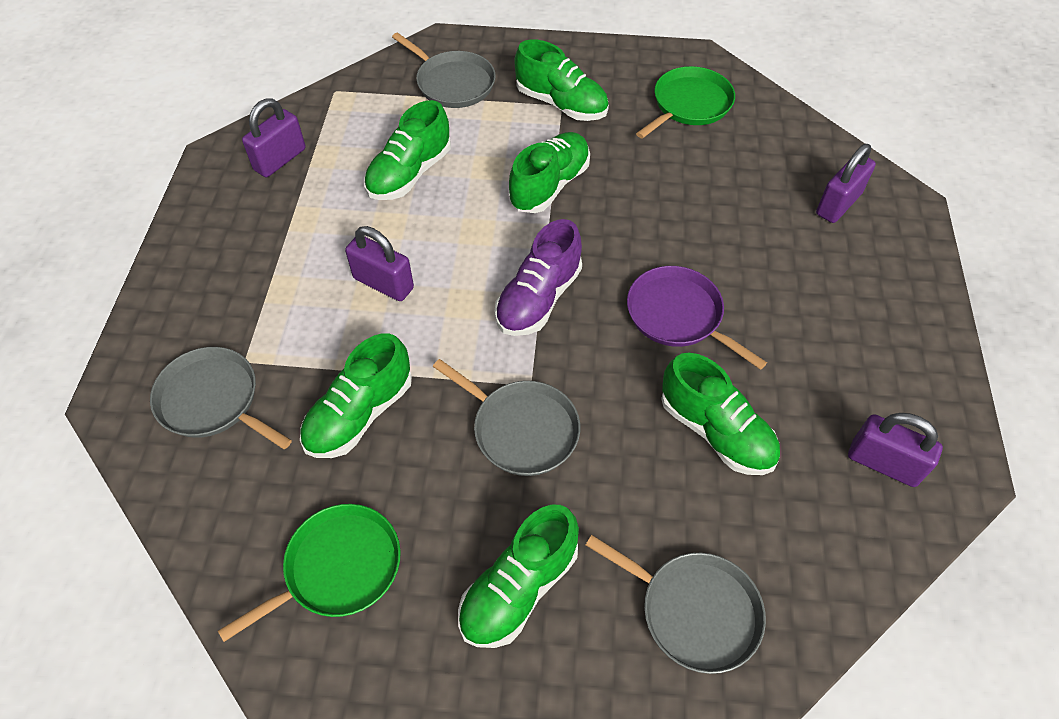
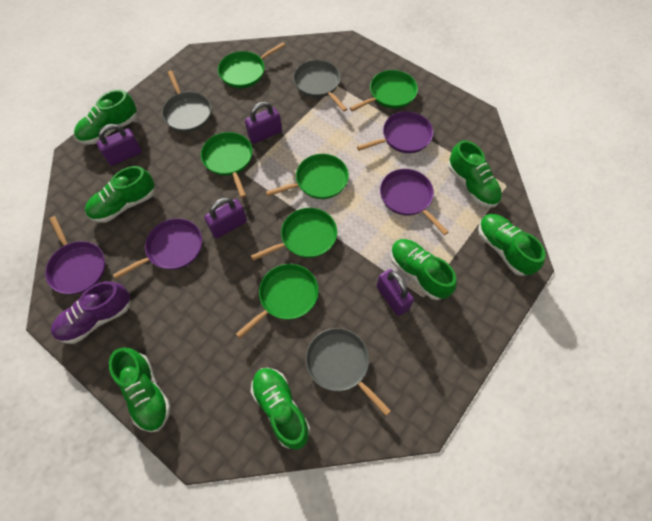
green pan: 2 -> 6
green shoe: 6 -> 7
grey pan: 4 -> 3
purple pan: 1 -> 4

